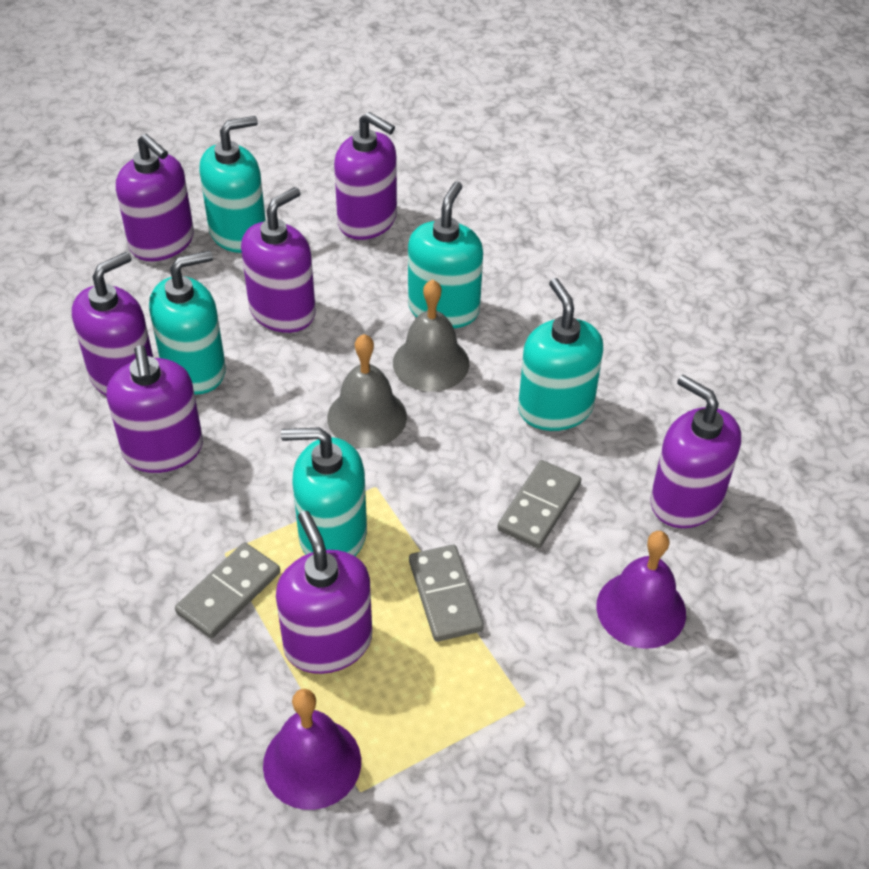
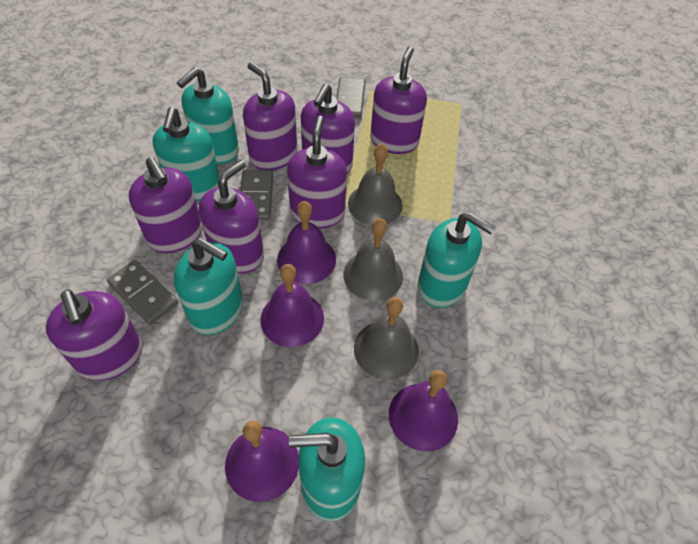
grey bell: 2 -> 3
purple bell: 2 -> 4

